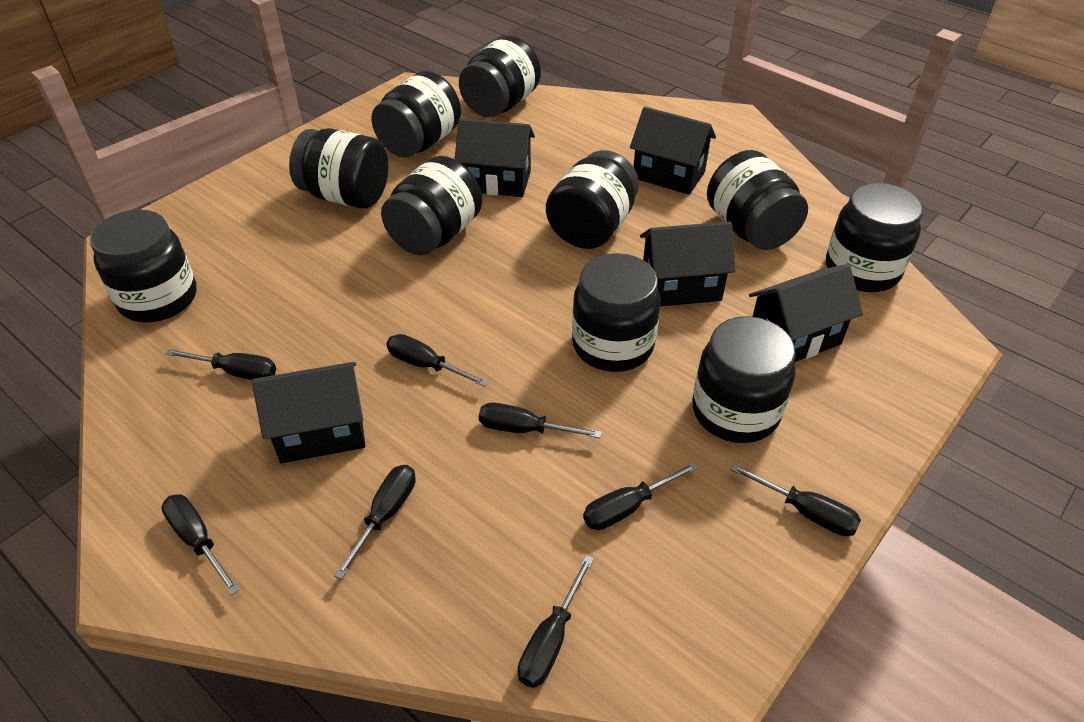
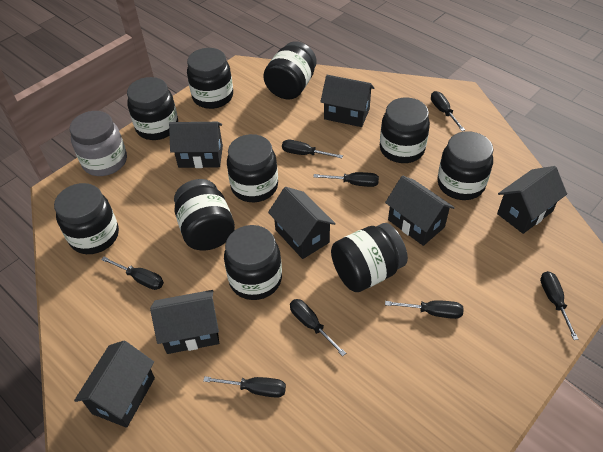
black house: 5 -> 7
grey jar: 0 -> 1

